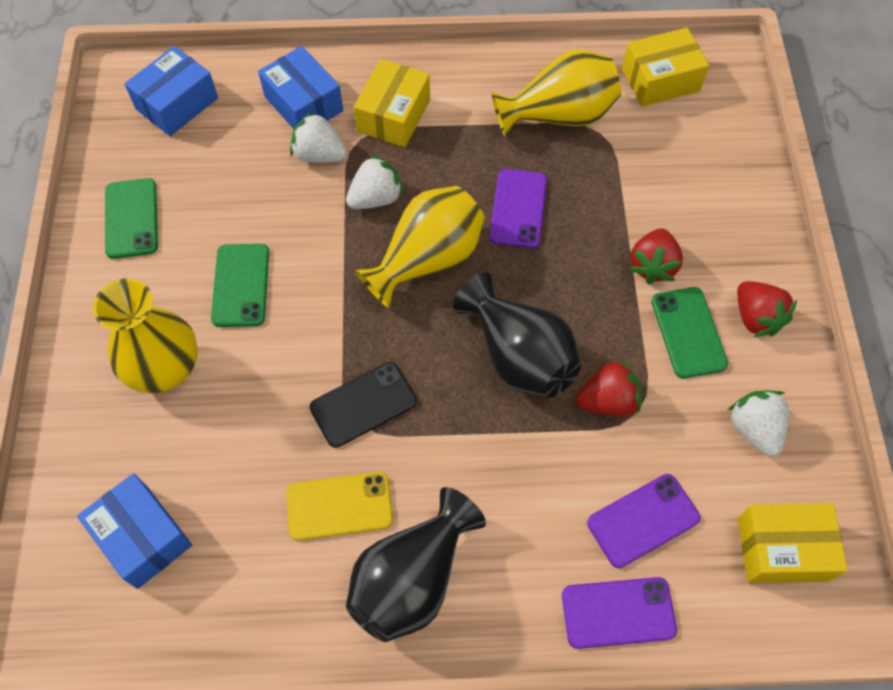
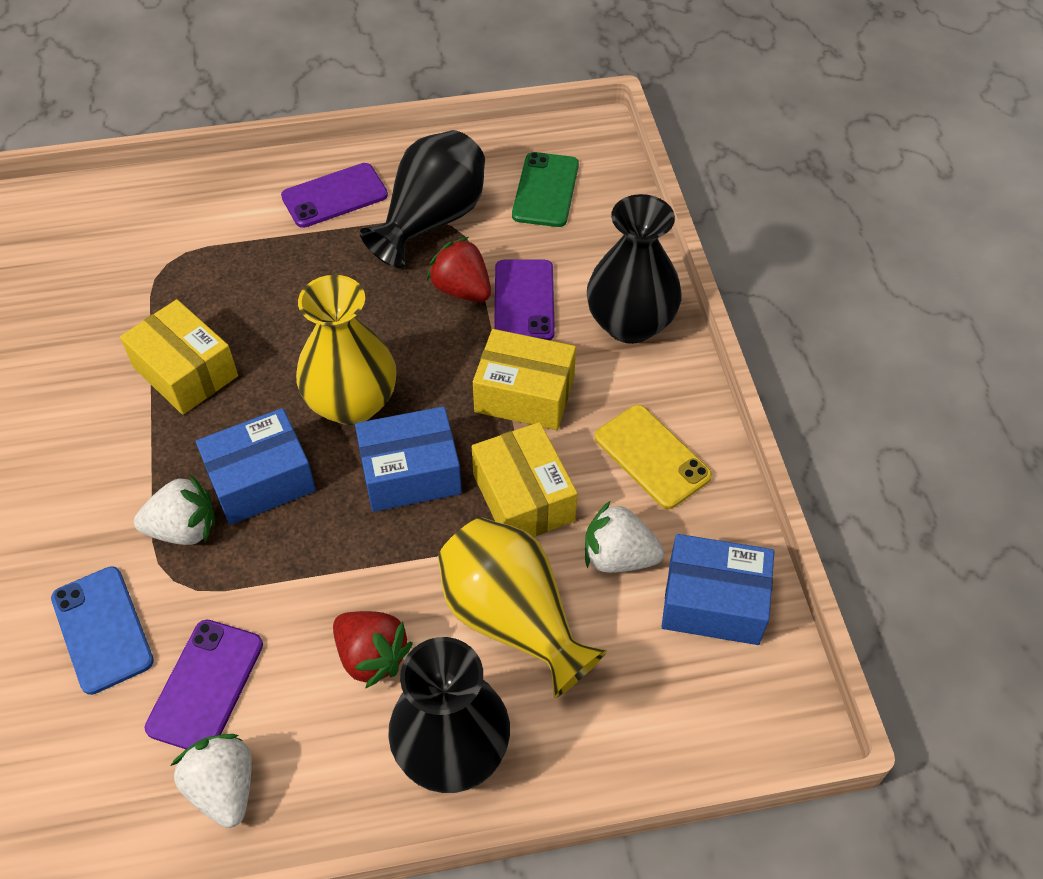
black phone: 1 -> 0
black vase: 2 -> 3
blue phone: 0 -> 1
green phone: 3 -> 1
red strawberry: 3 -> 2
yellow vase: 3 -> 2

